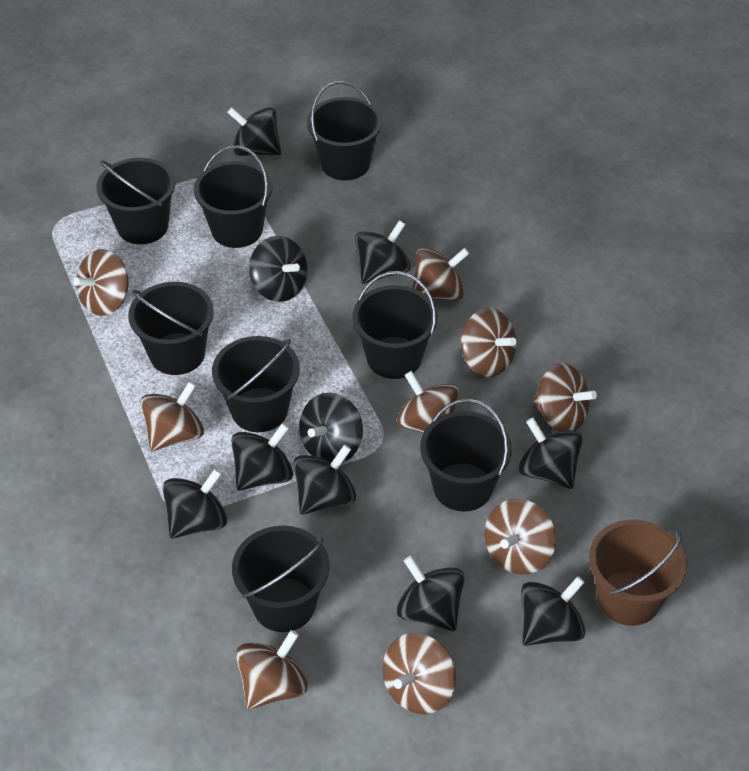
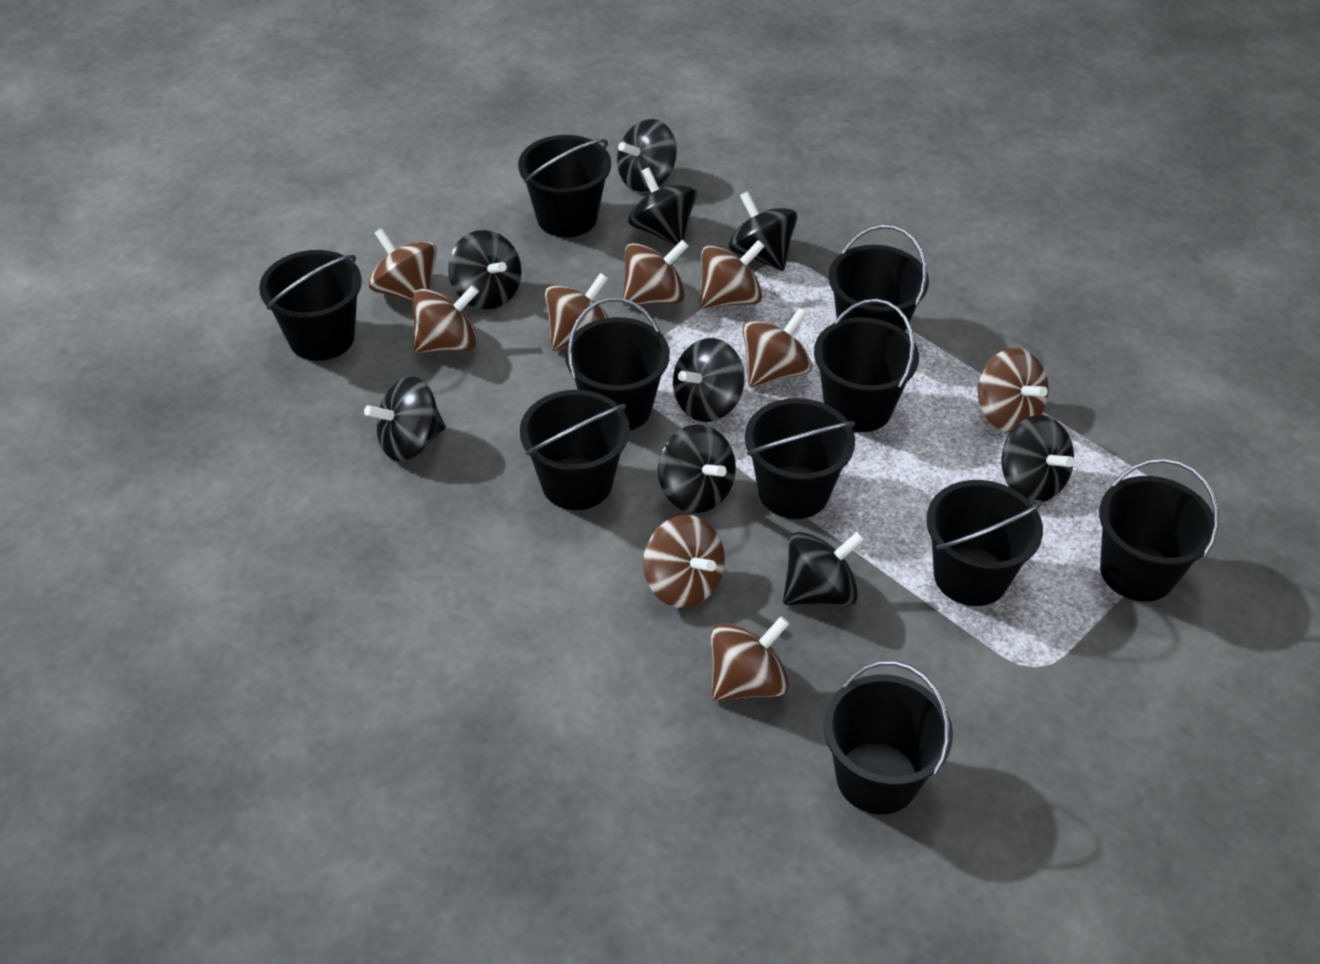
black bucket: 8 -> 10
black spinning top: 10 -> 9
brown bucket: 1 -> 0

